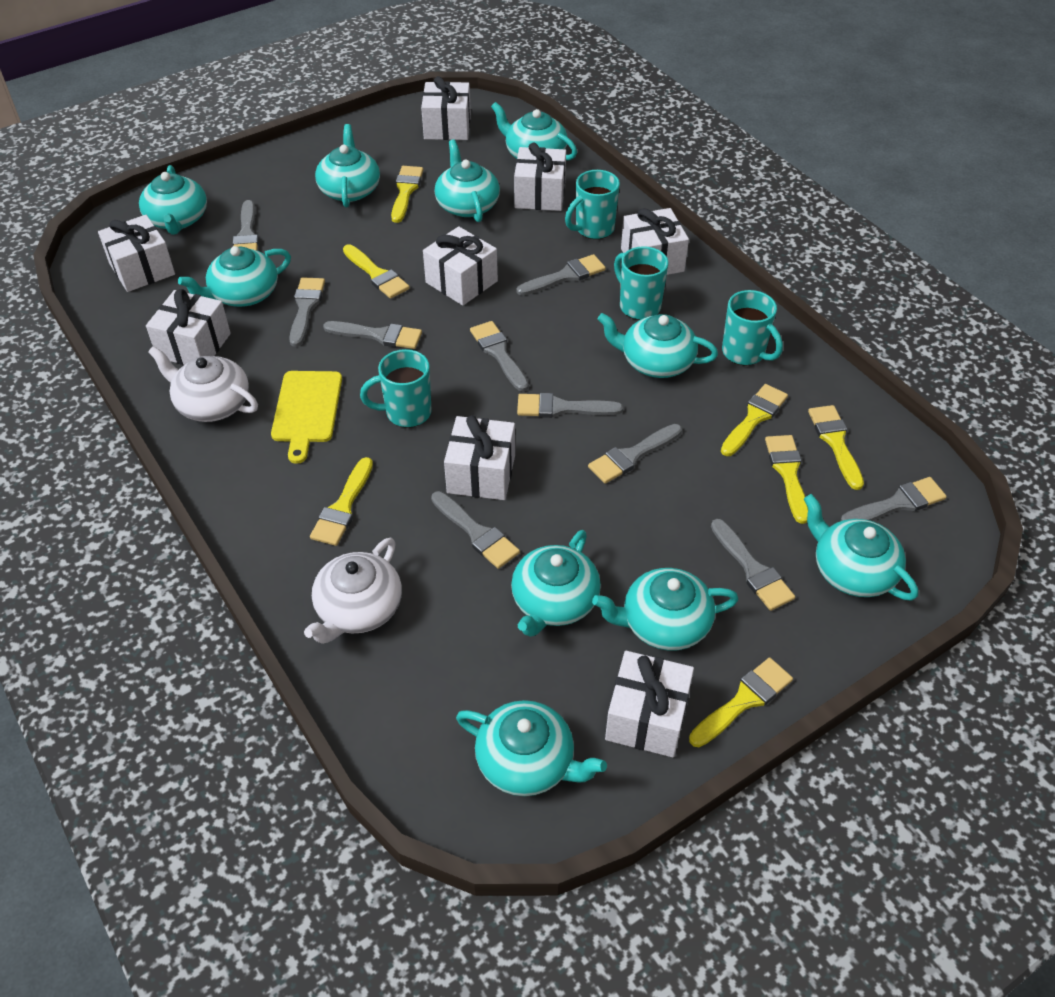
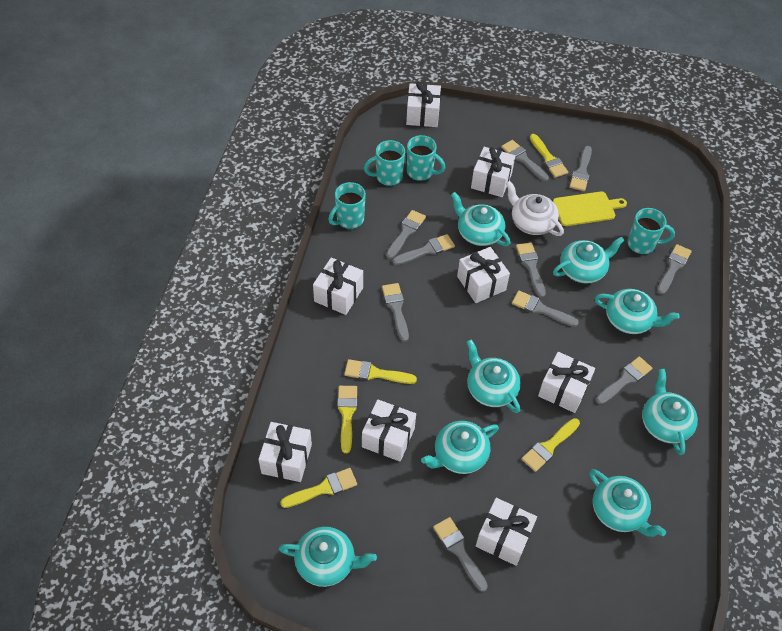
turquoise teapot: 10 -> 8
white teapot: 2 -> 1
yellow brush: 7 -> 5

